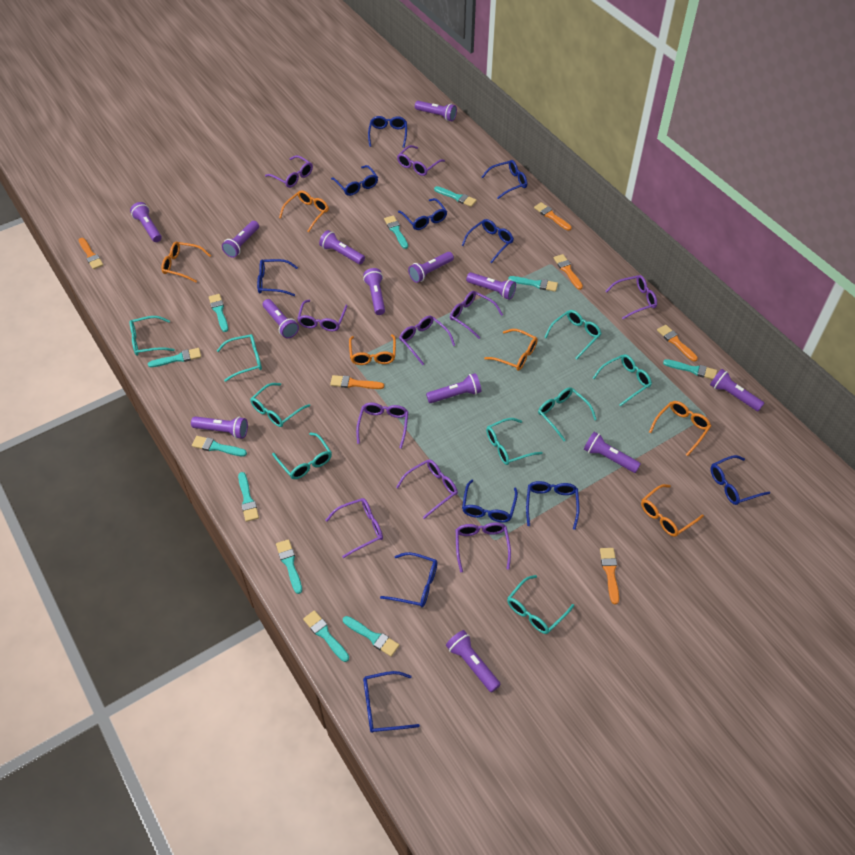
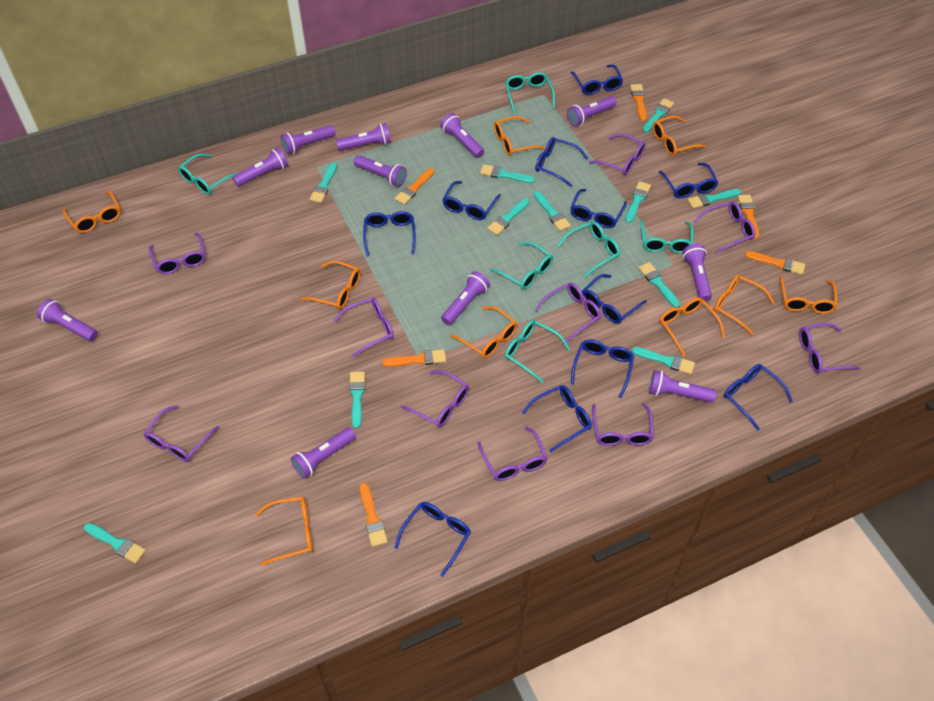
orange glasses: 6 -> 9
purple flashlight: 13 -> 11
turquoise glasses: 9 -> 6

